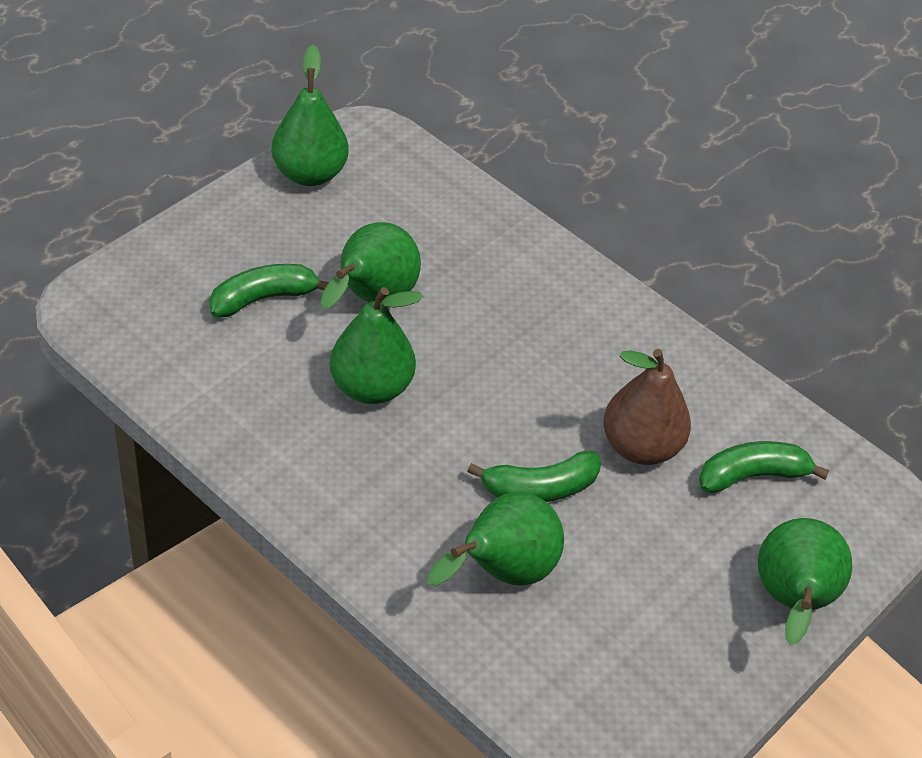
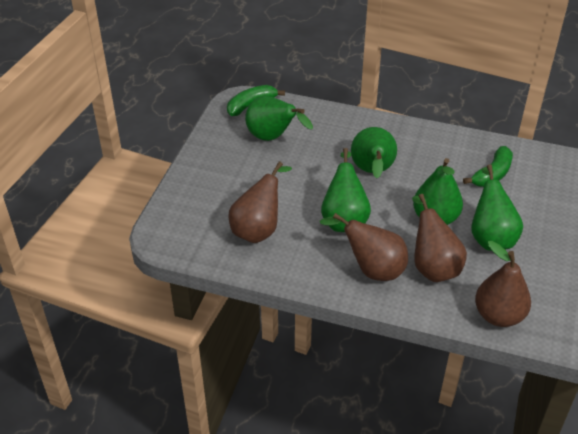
brown pear: 1 -> 4
green banana: 3 -> 2

